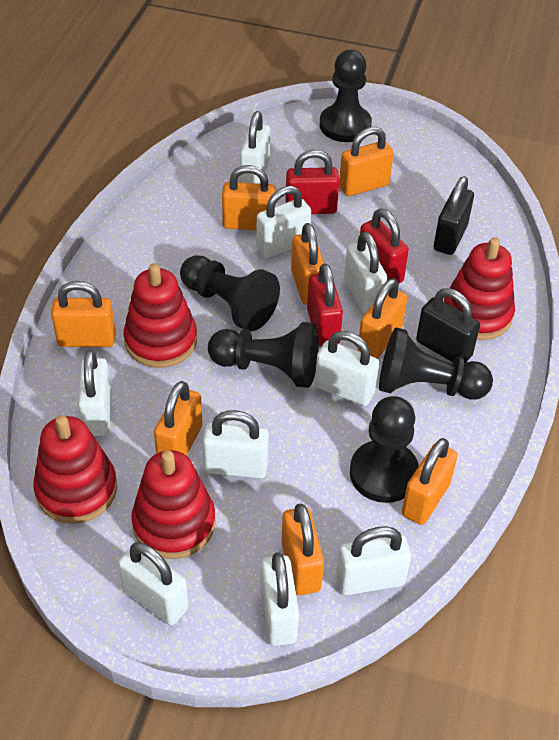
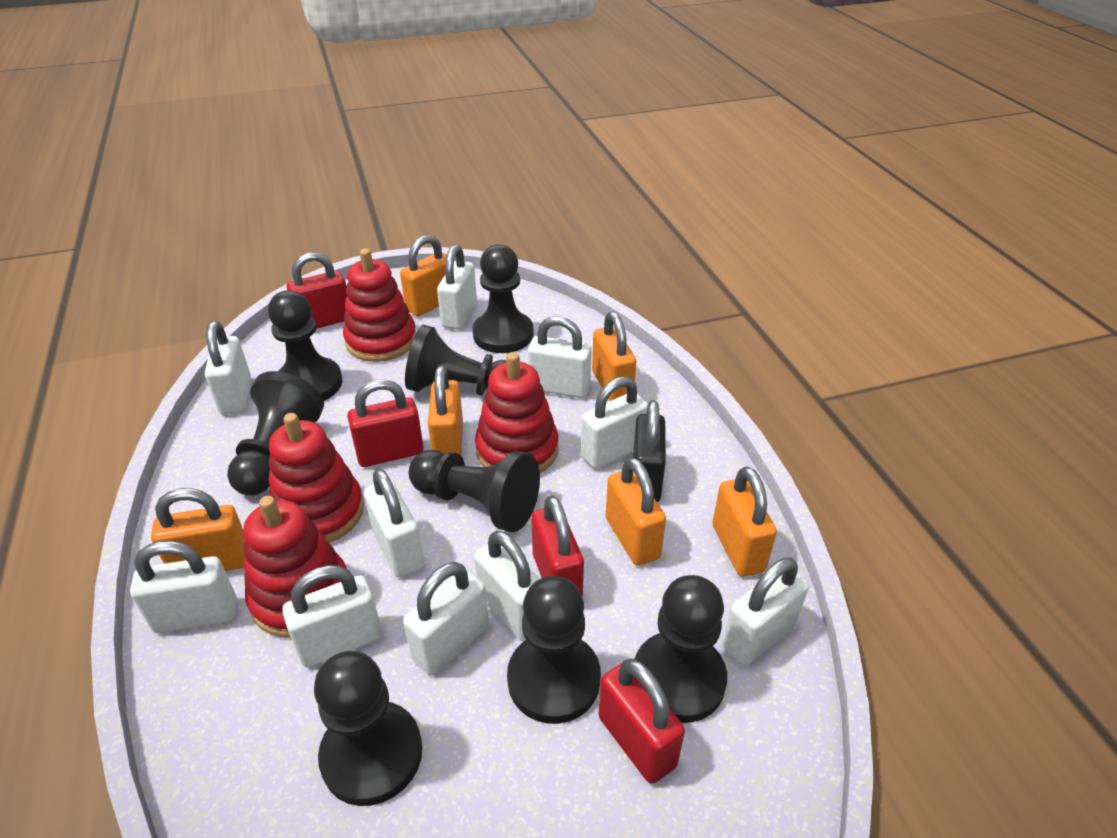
black padlock: 2 -> 1
black pawn: 5 -> 8
orange padlock: 8 -> 6
red padlock: 3 -> 4
white padlock: 9 -> 10

